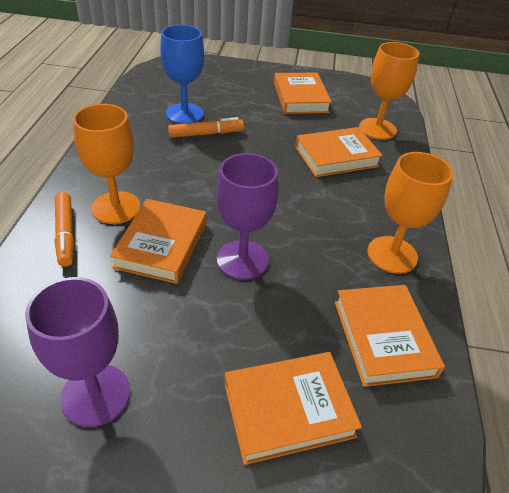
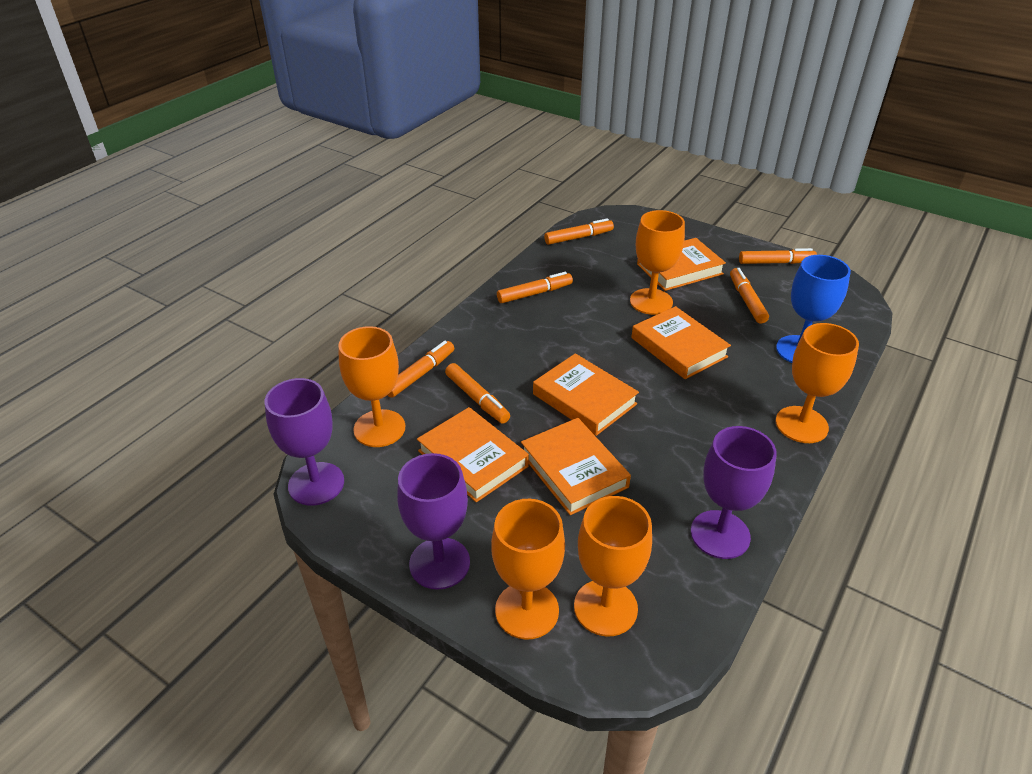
orange goblet: 3 -> 5
orange marker: 2 -> 6
purple goblet: 2 -> 3

